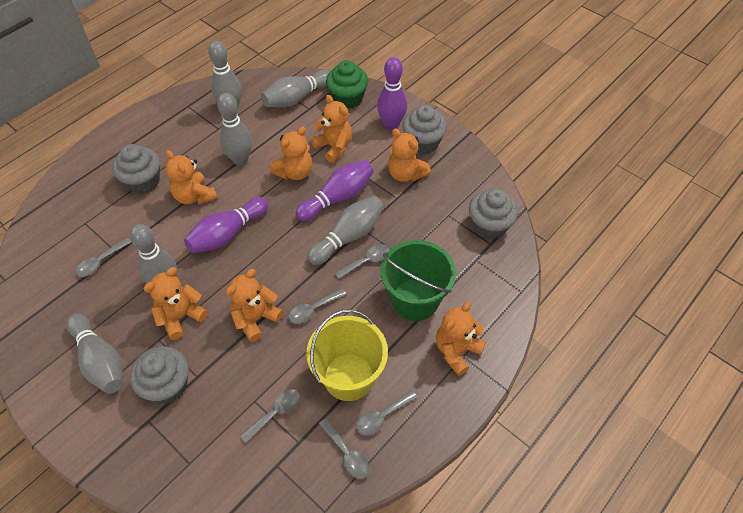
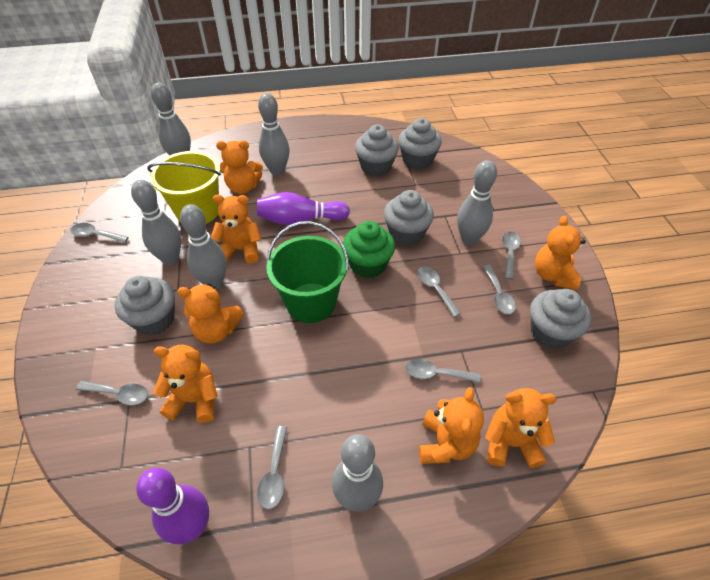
grey cupcake: 4 -> 5
grey spoon: 6 -> 7
purple bowling pin: 3 -> 2

